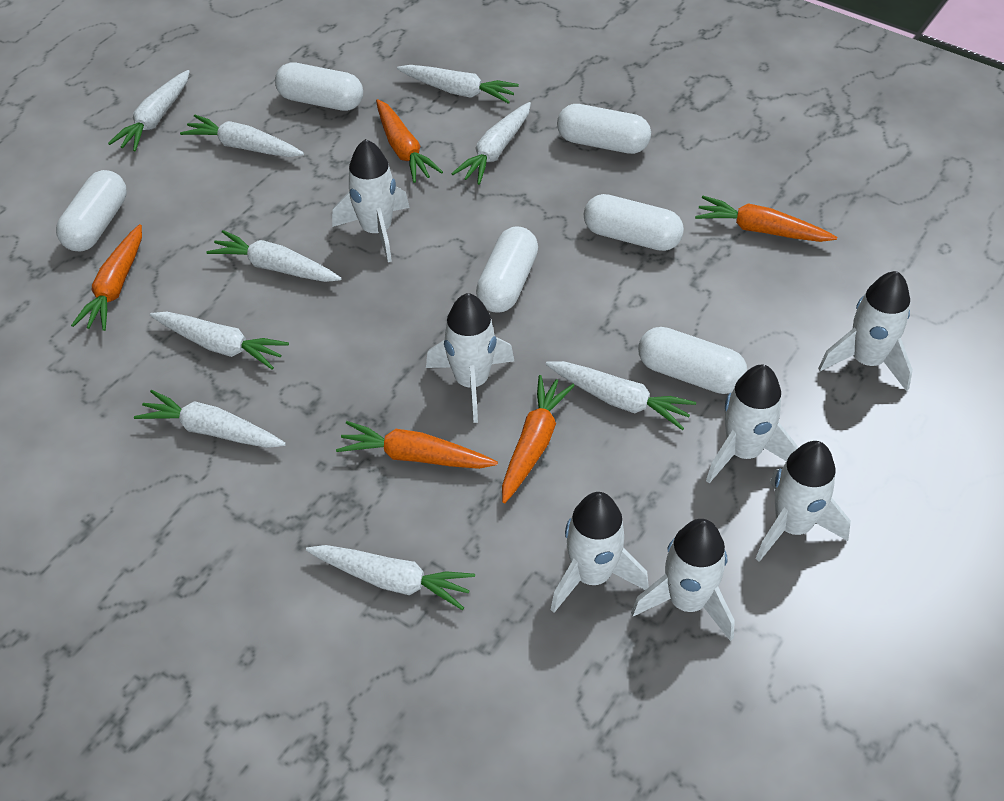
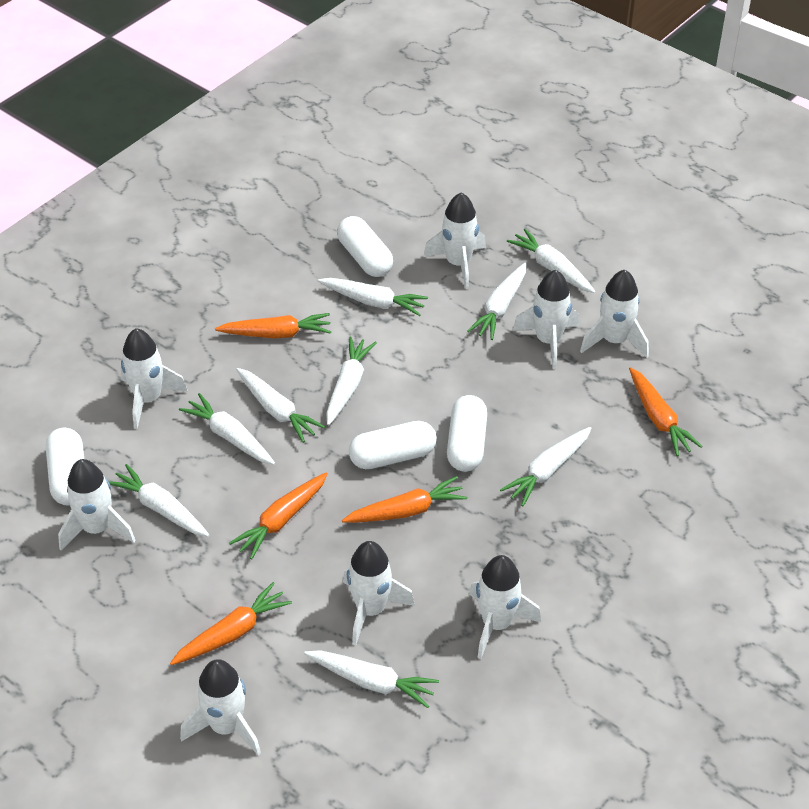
white capsule: 6 -> 4
white rocket: 7 -> 8

